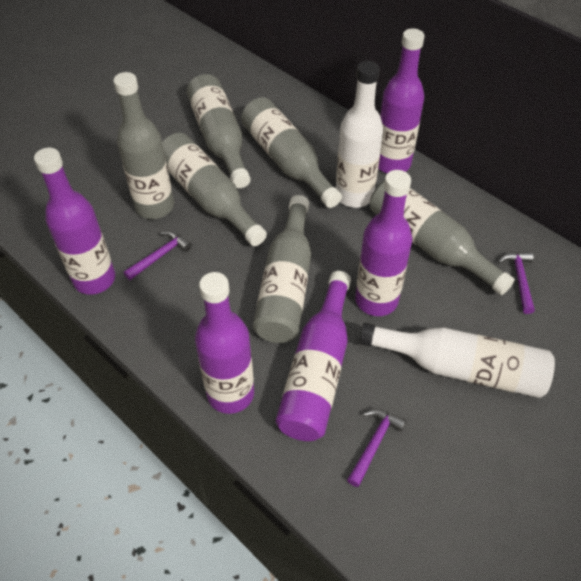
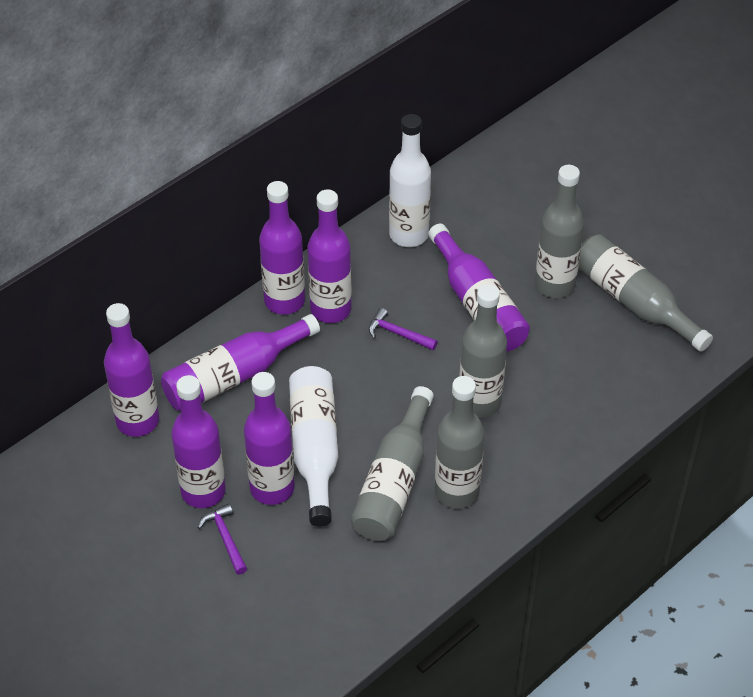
grey bottle: 6 -> 5
purple bottle: 5 -> 7
purple hammer: 3 -> 2

